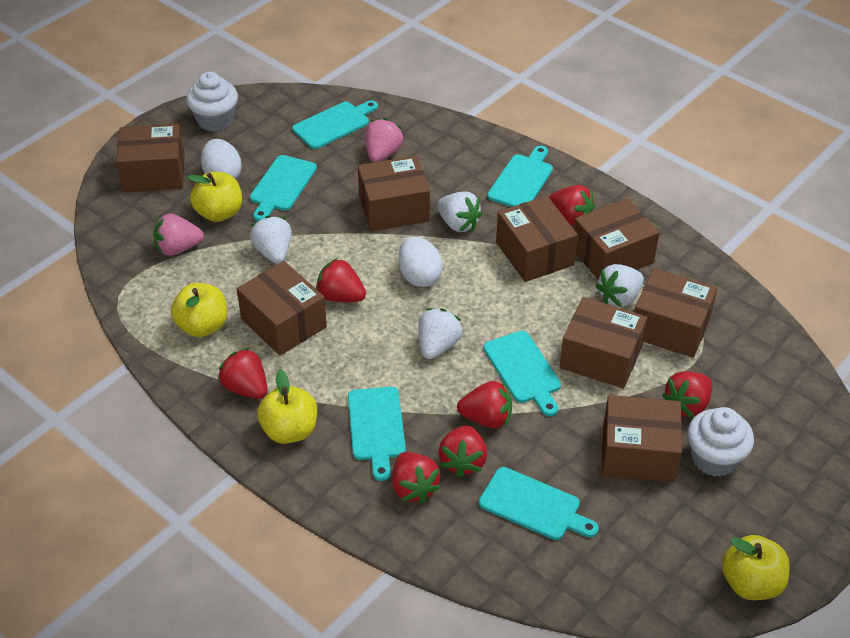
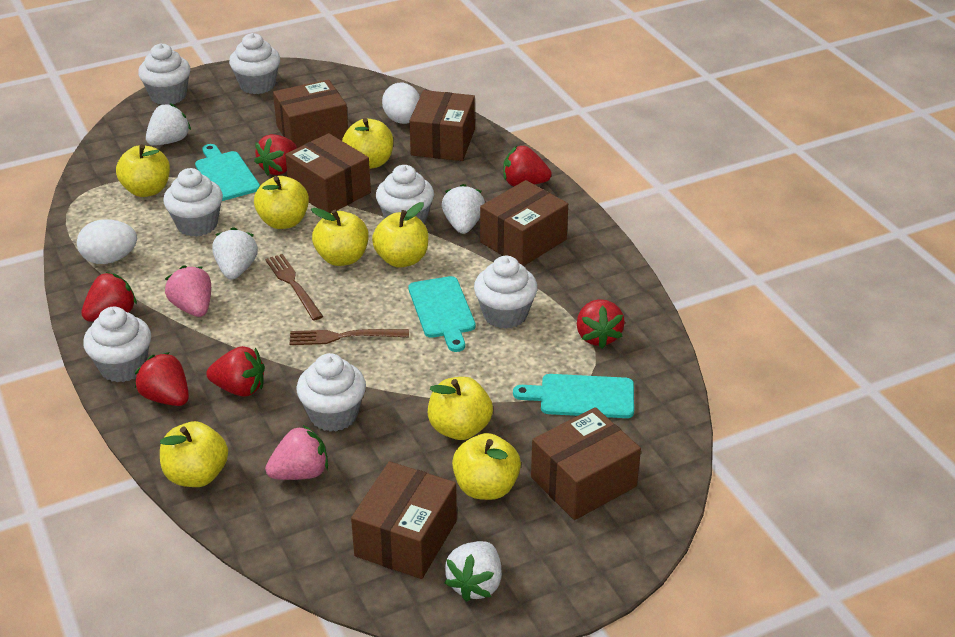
brown box: 8 -> 6
brown fork: 0 -> 2
red strawberry: 7 -> 6
turquoise cutting board: 6 -> 3
white cupcake: 2 -> 7
yellow apple: 4 -> 8

